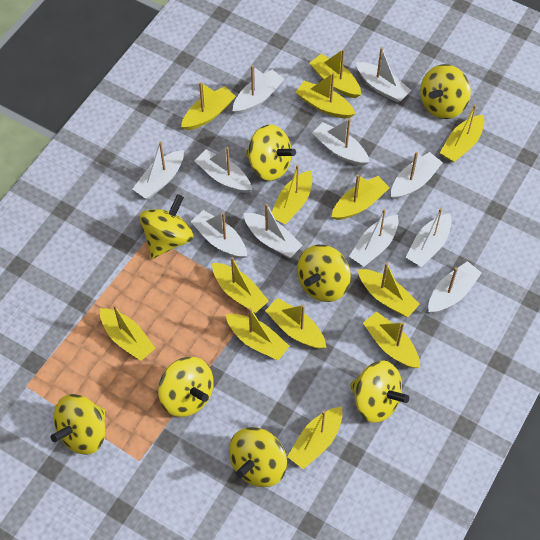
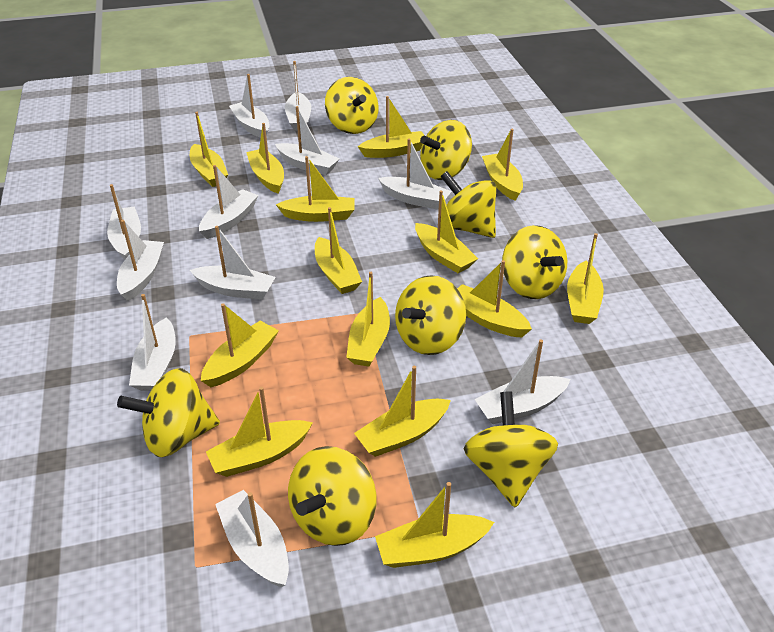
yellow boat: 13 -> 14

